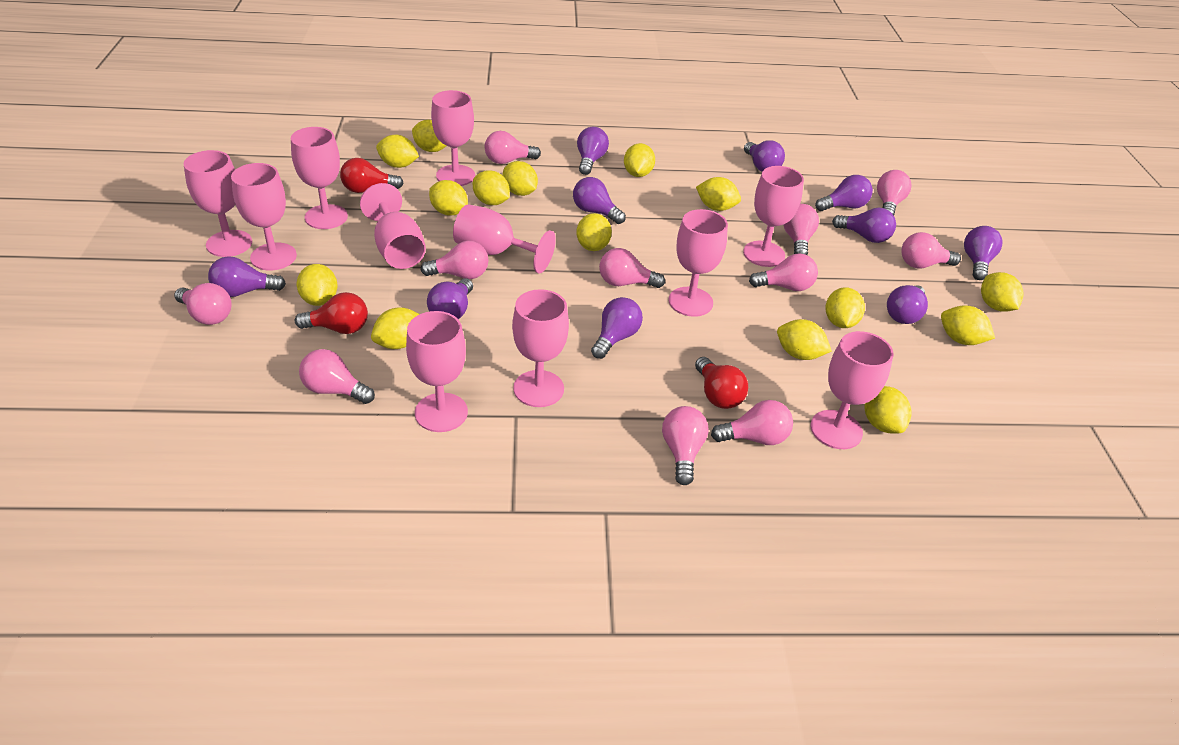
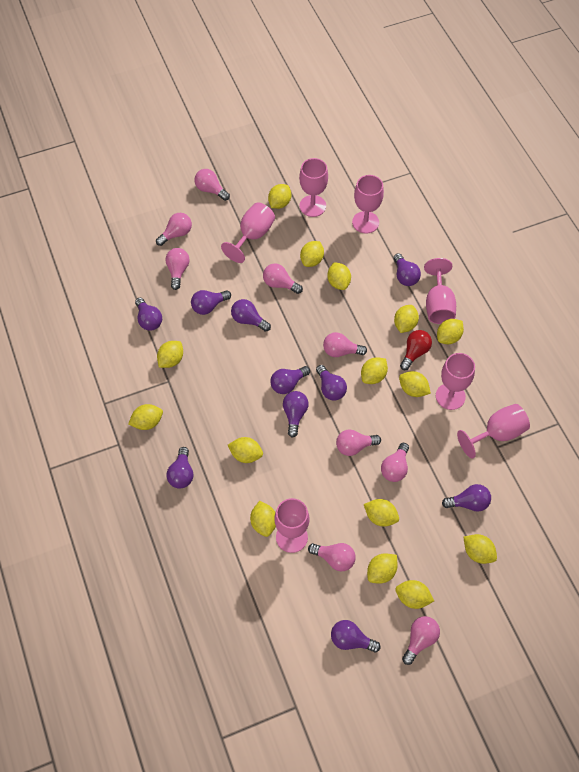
pink goblet: 11 -> 7
pink light bulb: 11 -> 9
red light bulb: 3 -> 1

